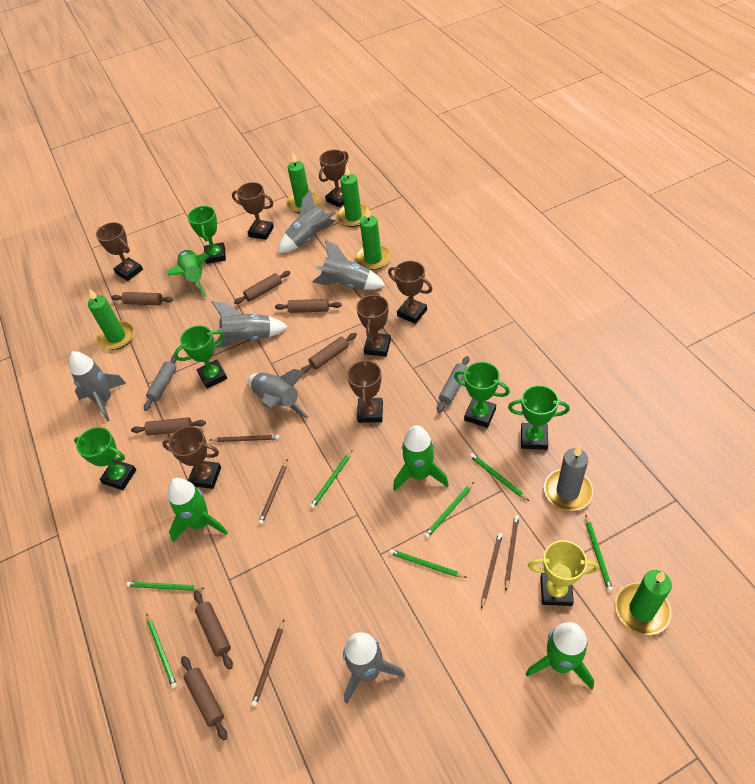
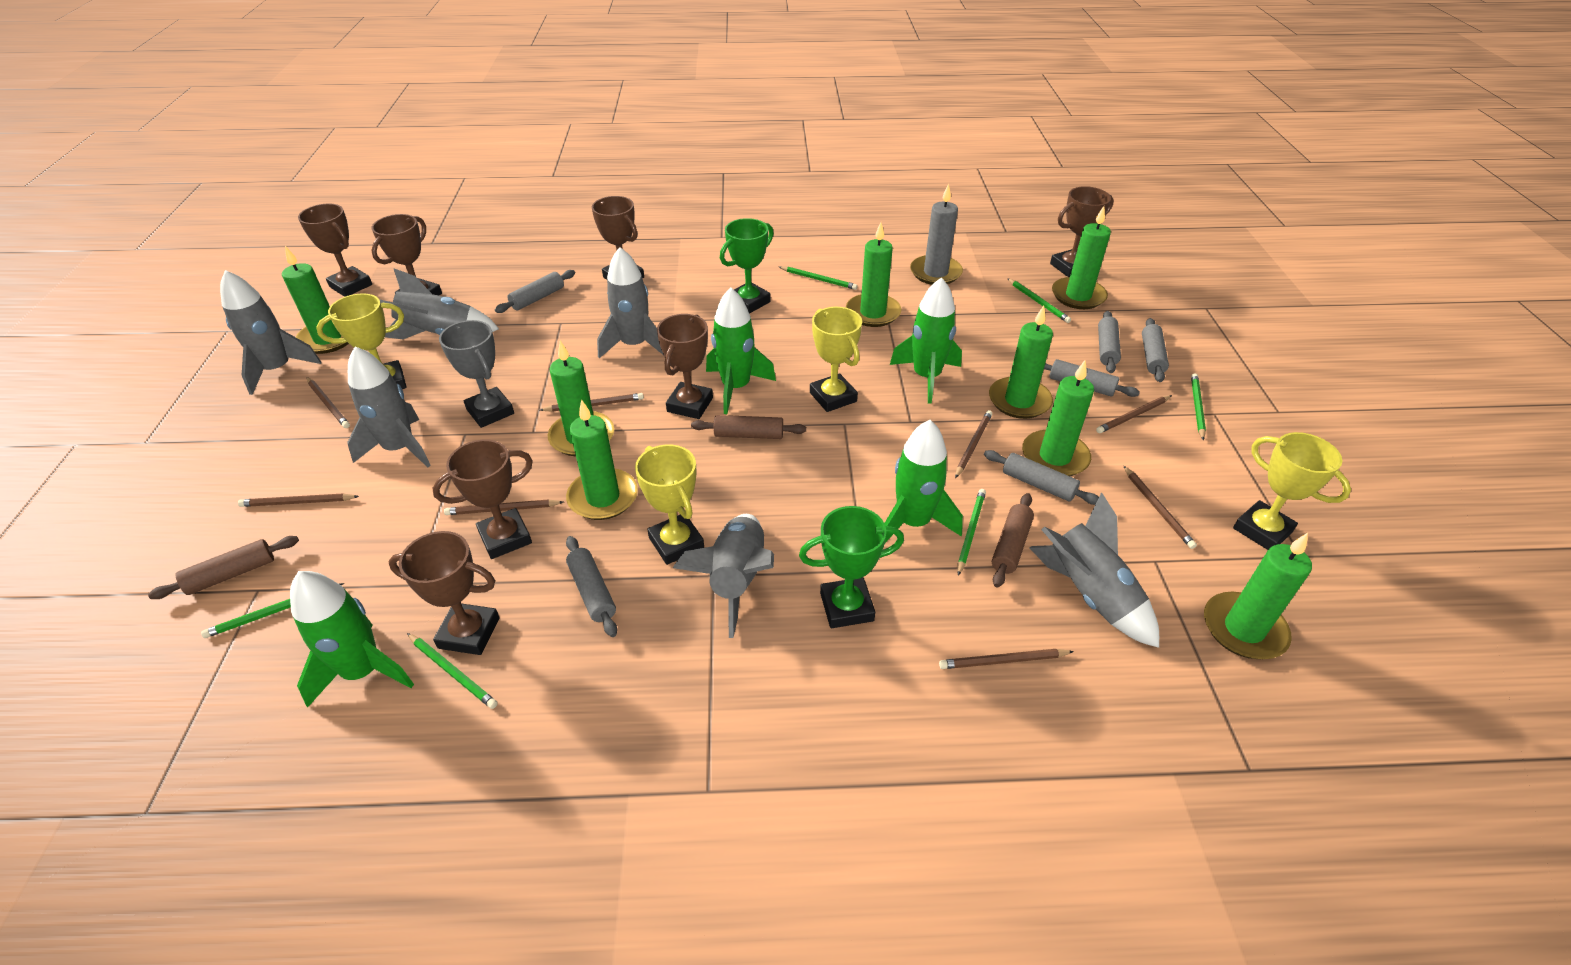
brown pencil: 5 -> 8
brown rolling pin: 7 -> 3
green candle: 5 -> 8
green pencil: 7 -> 6
green trophy: 5 -> 2
grey rolling pin: 2 -> 6
grey trophy: 0 -> 1
yellow trophy: 1 -> 4

